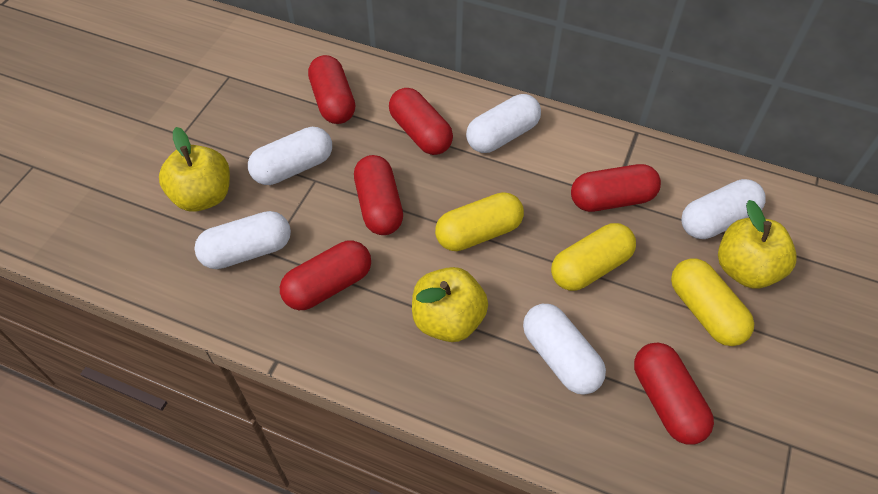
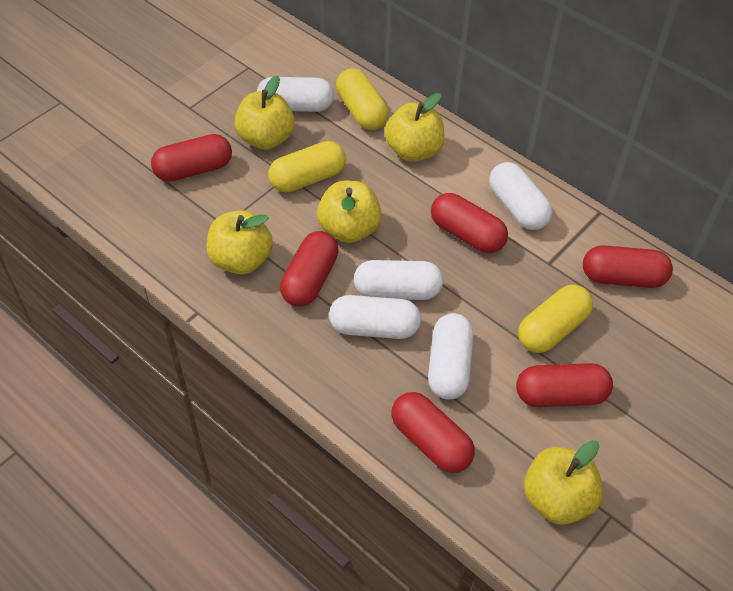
yellow apple: 3 -> 5

